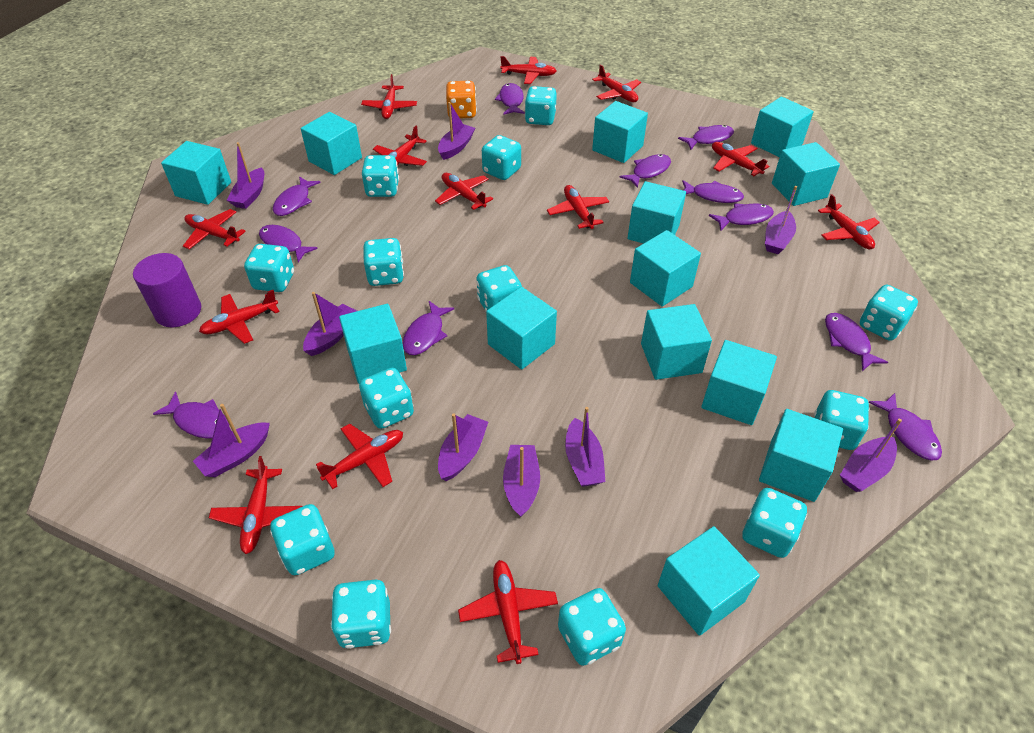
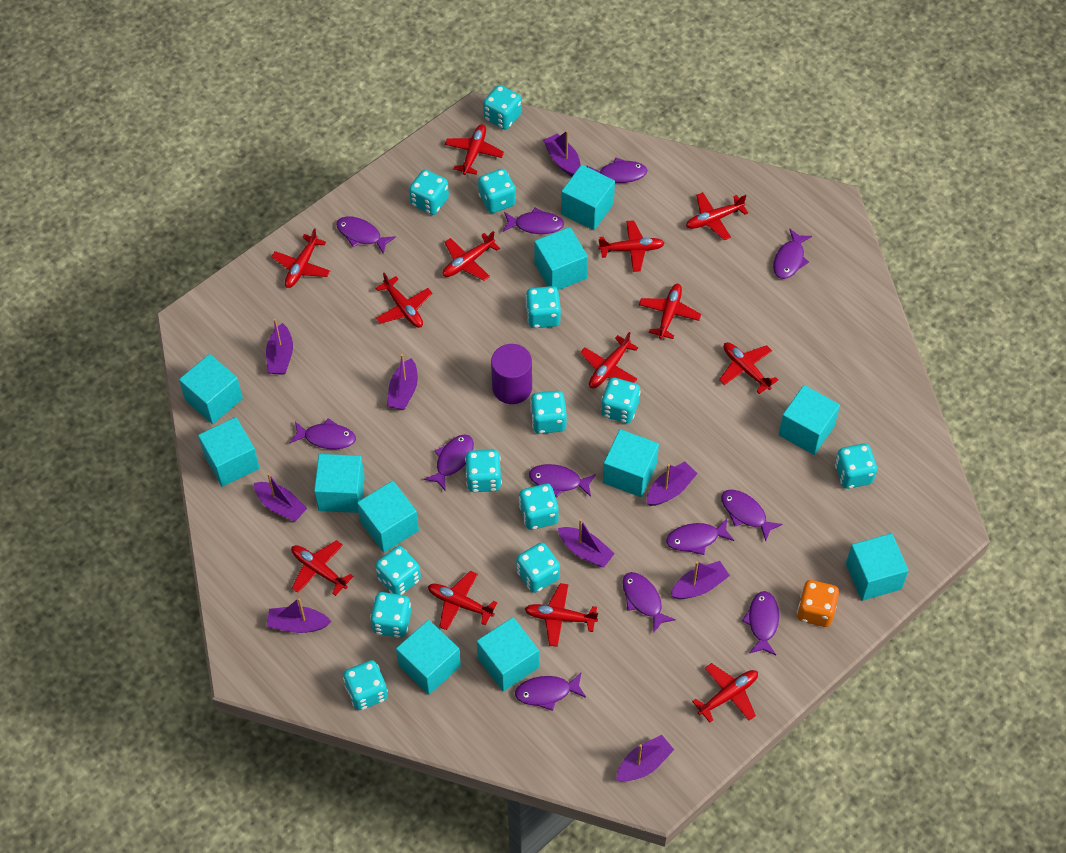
purple fish: 11 -> 12
turquoise cube: 13 -> 11

